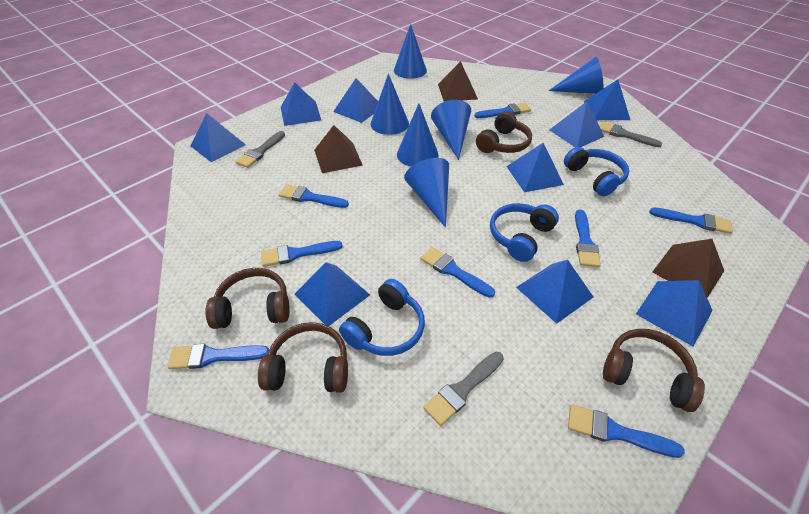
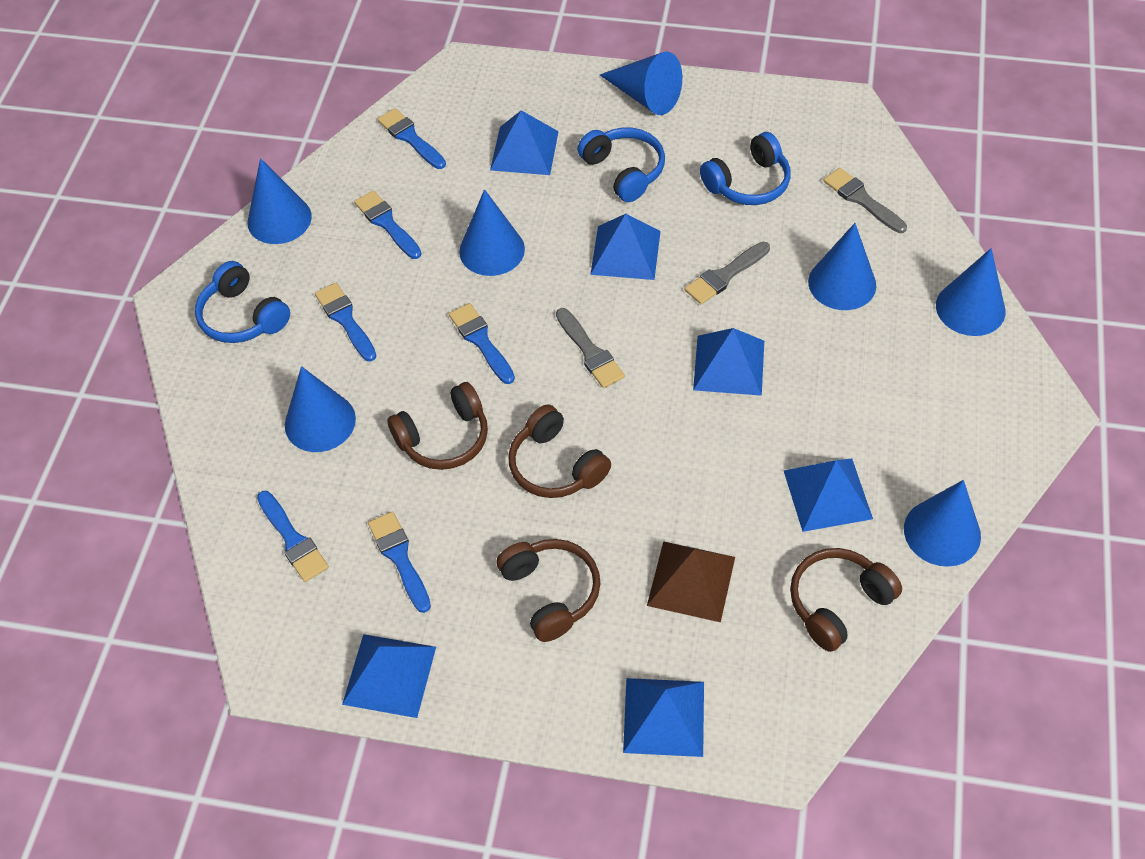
blue brush: 8 -> 6
blue cone: 6 -> 7
blue pyramid: 9 -> 6
brown pyramid: 3 -> 1

